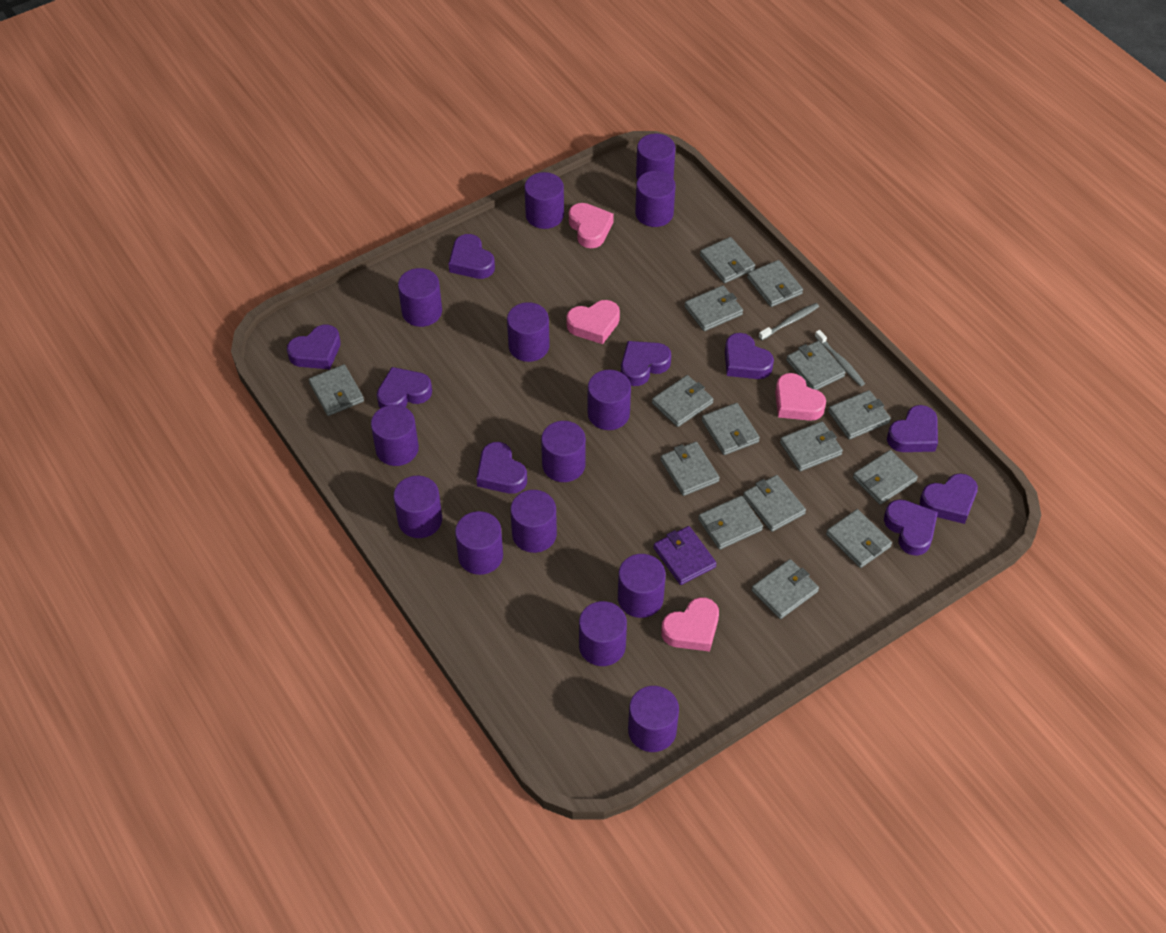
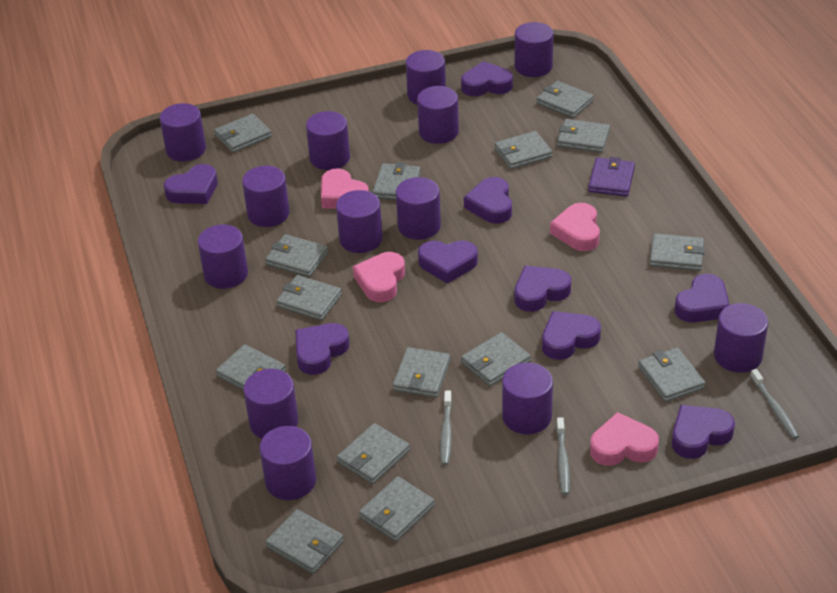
grey toothbrush: 2 -> 3
purple cylinder: 14 -> 13

